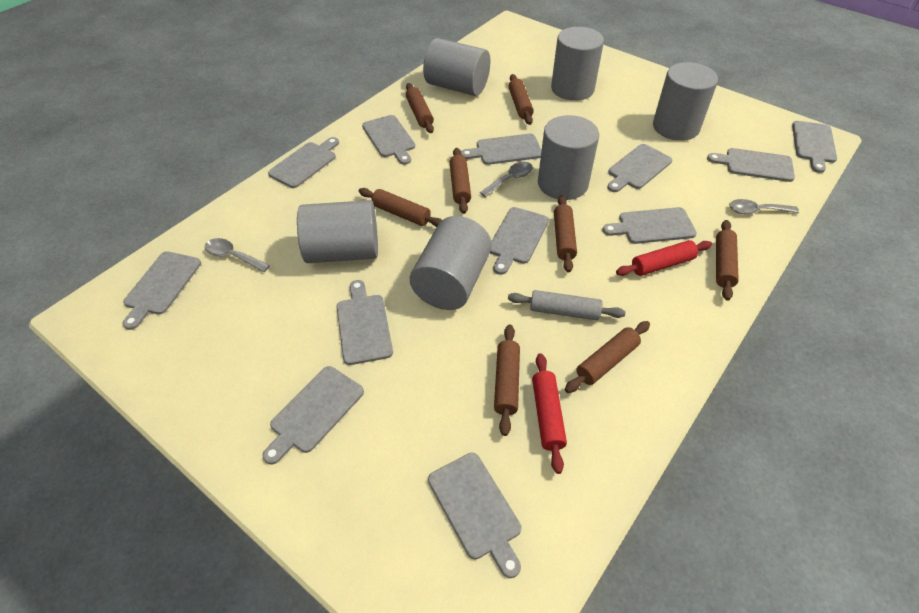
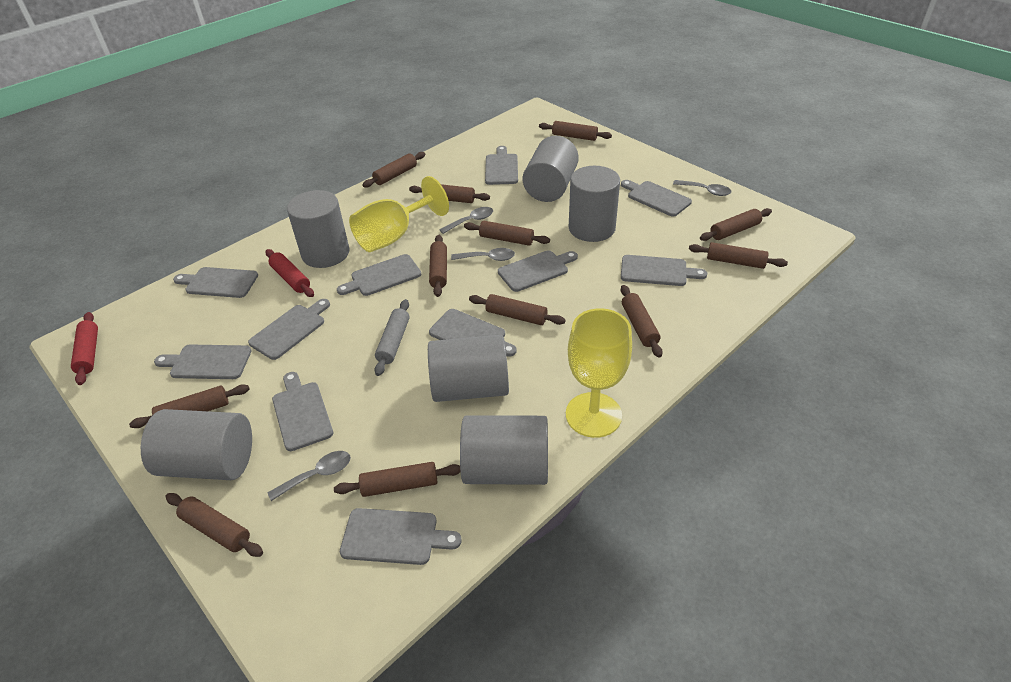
brown rolling pin: 8 -> 12
grey cutting board: 12 -> 11
grey spoon: 3 -> 4
yellow goblet: 0 -> 2

